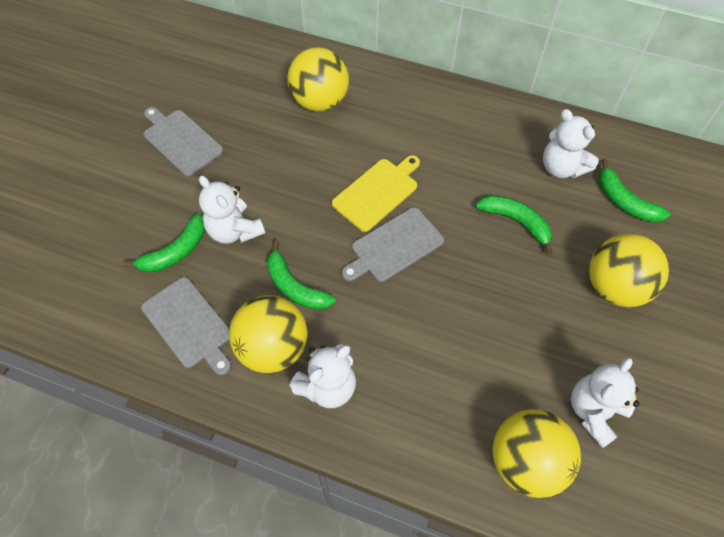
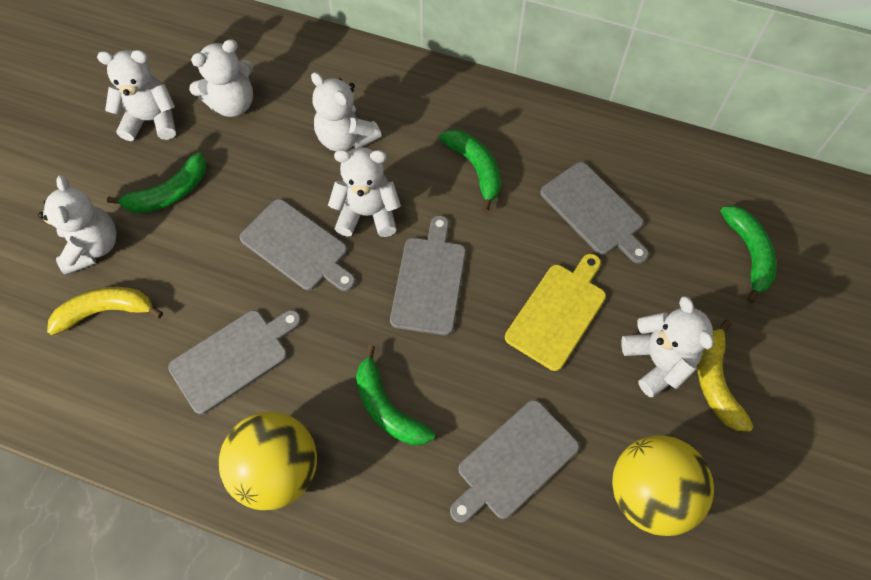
grey cutting board: 3 -> 5
white teddy bear: 4 -> 6
yellow ball: 4 -> 2
yellow banana: 0 -> 2

